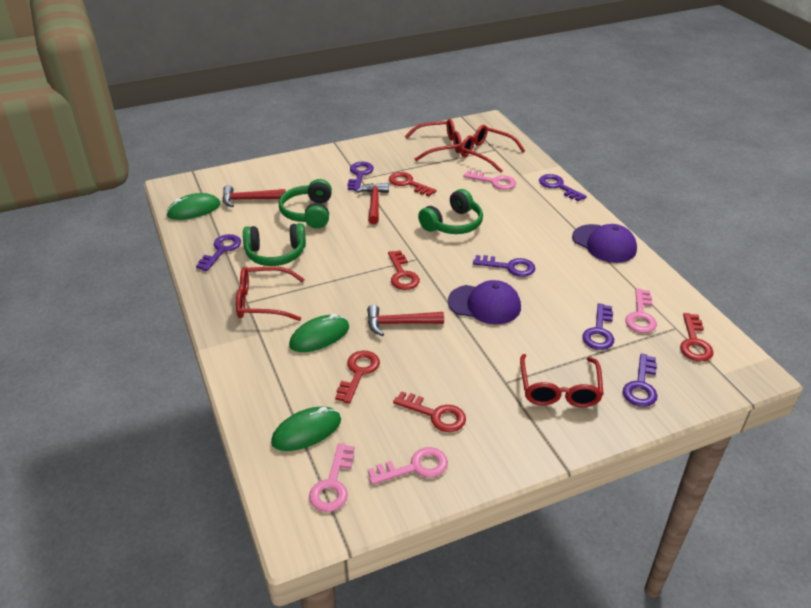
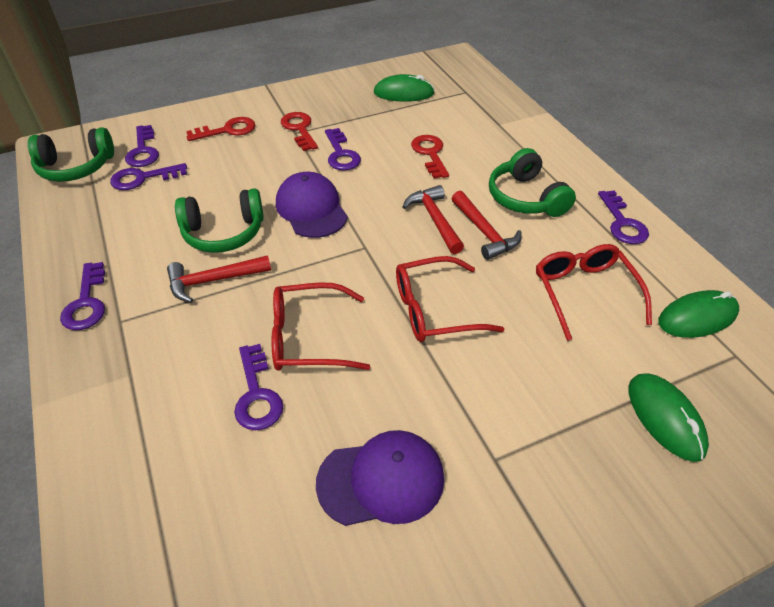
pink key: 4 -> 0
red glasses: 4 -> 3
red key: 5 -> 3

